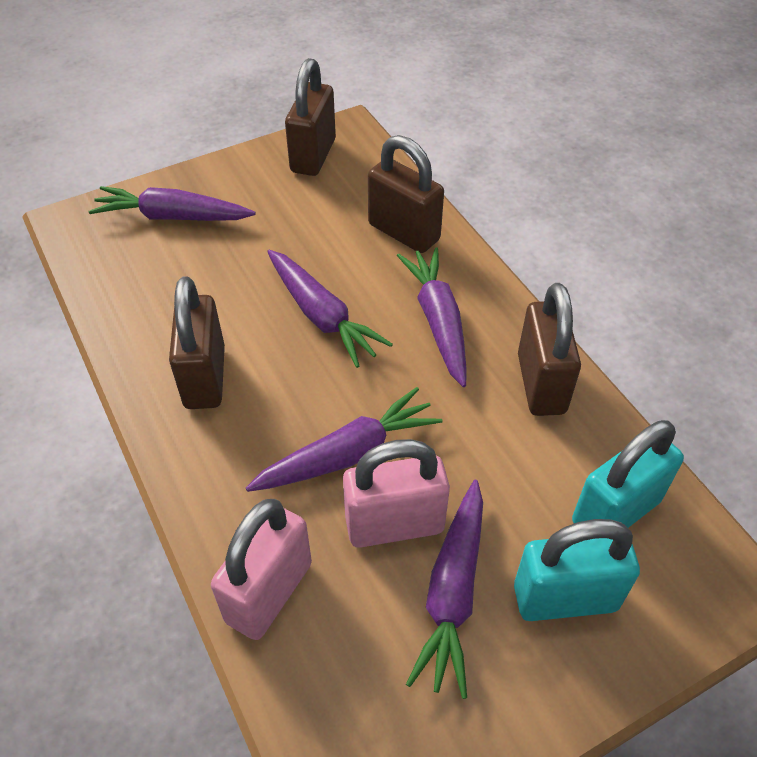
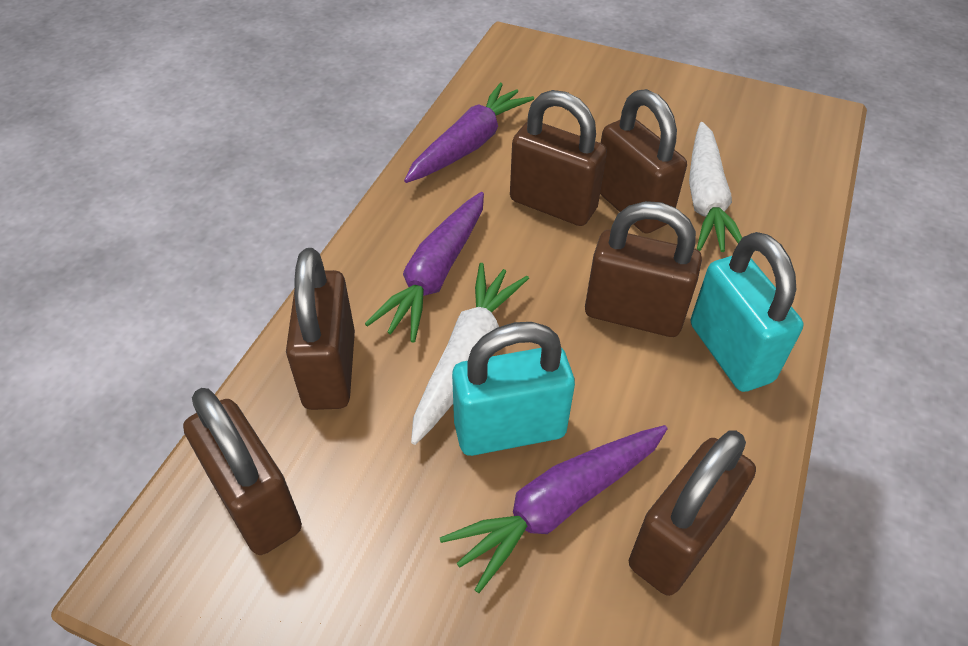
brown padlock: 4 -> 6
pink padlock: 2 -> 0
purple carrot: 5 -> 3
white carrot: 0 -> 2

